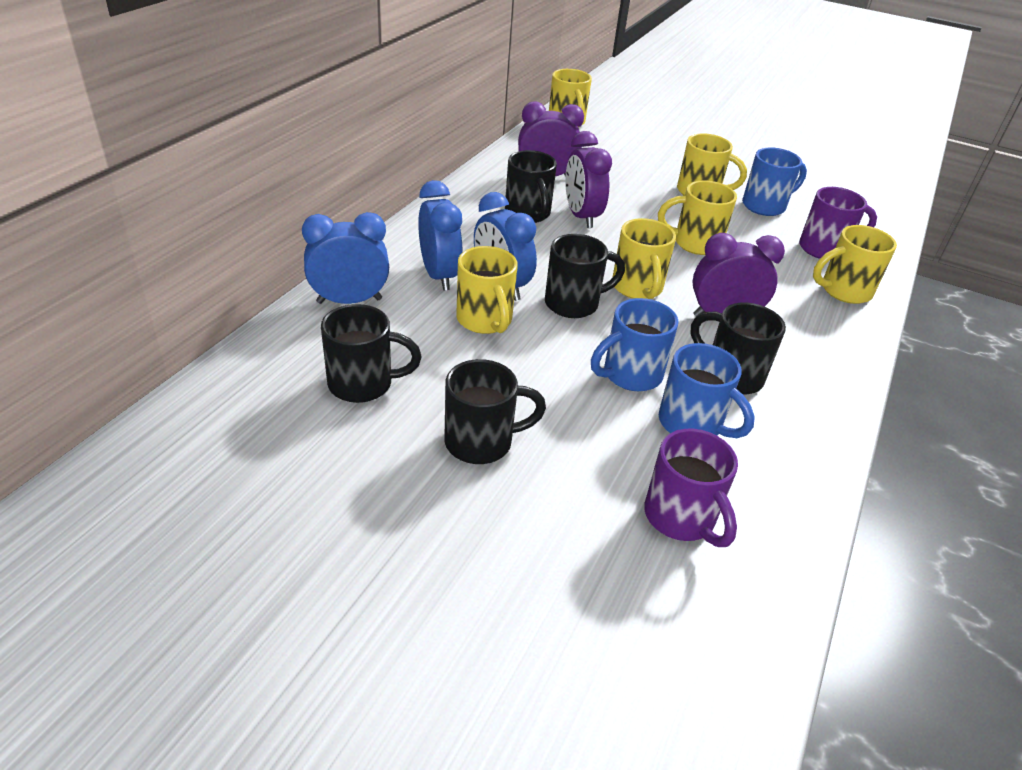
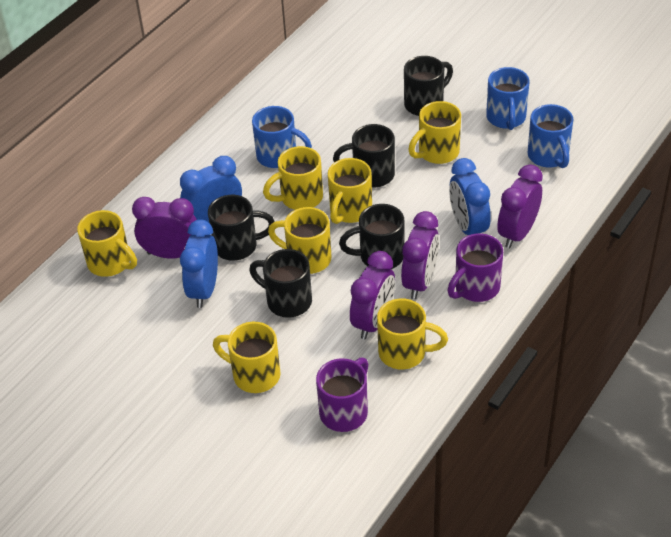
purple clock: 3 -> 4
yellow mug: 6 -> 7

